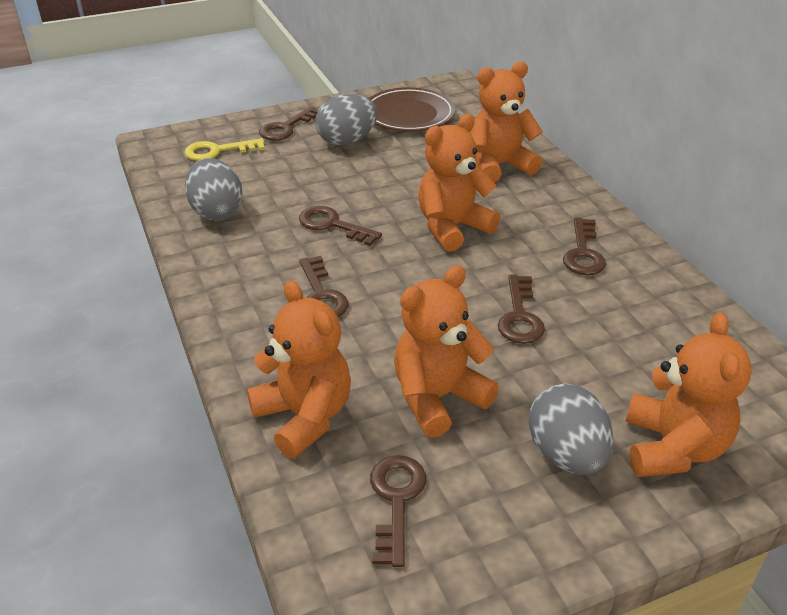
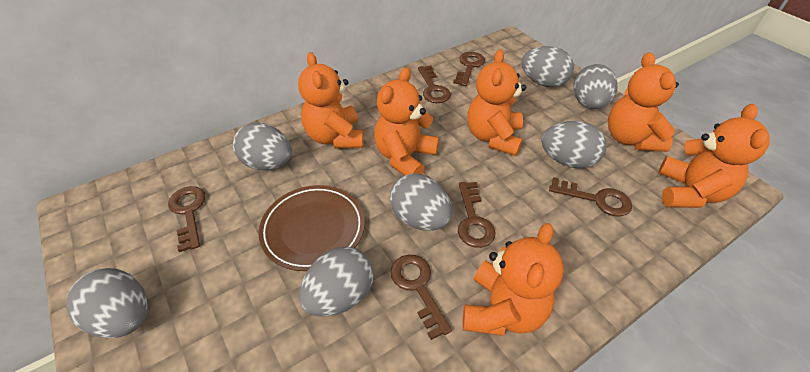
grey egg: 3 -> 7
orange teddy bear: 5 -> 6
yellow key: 1 -> 0

